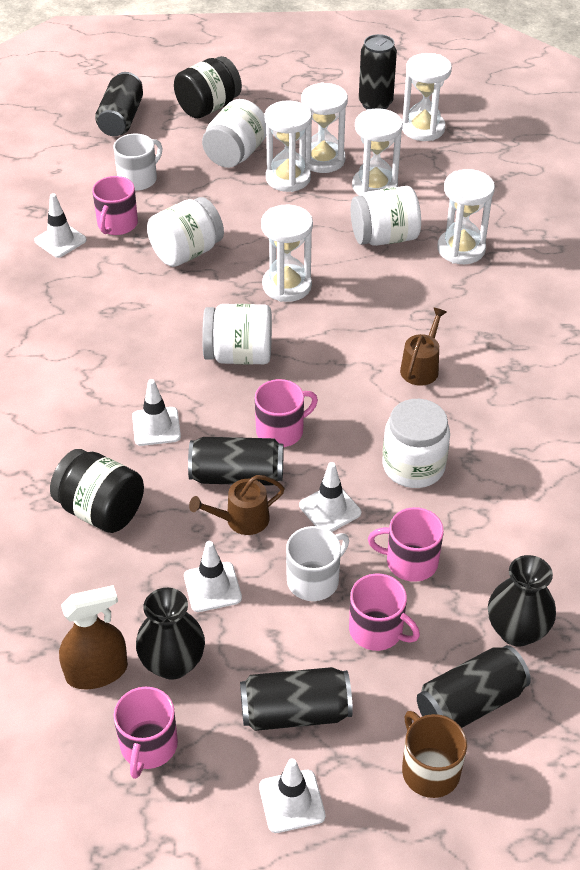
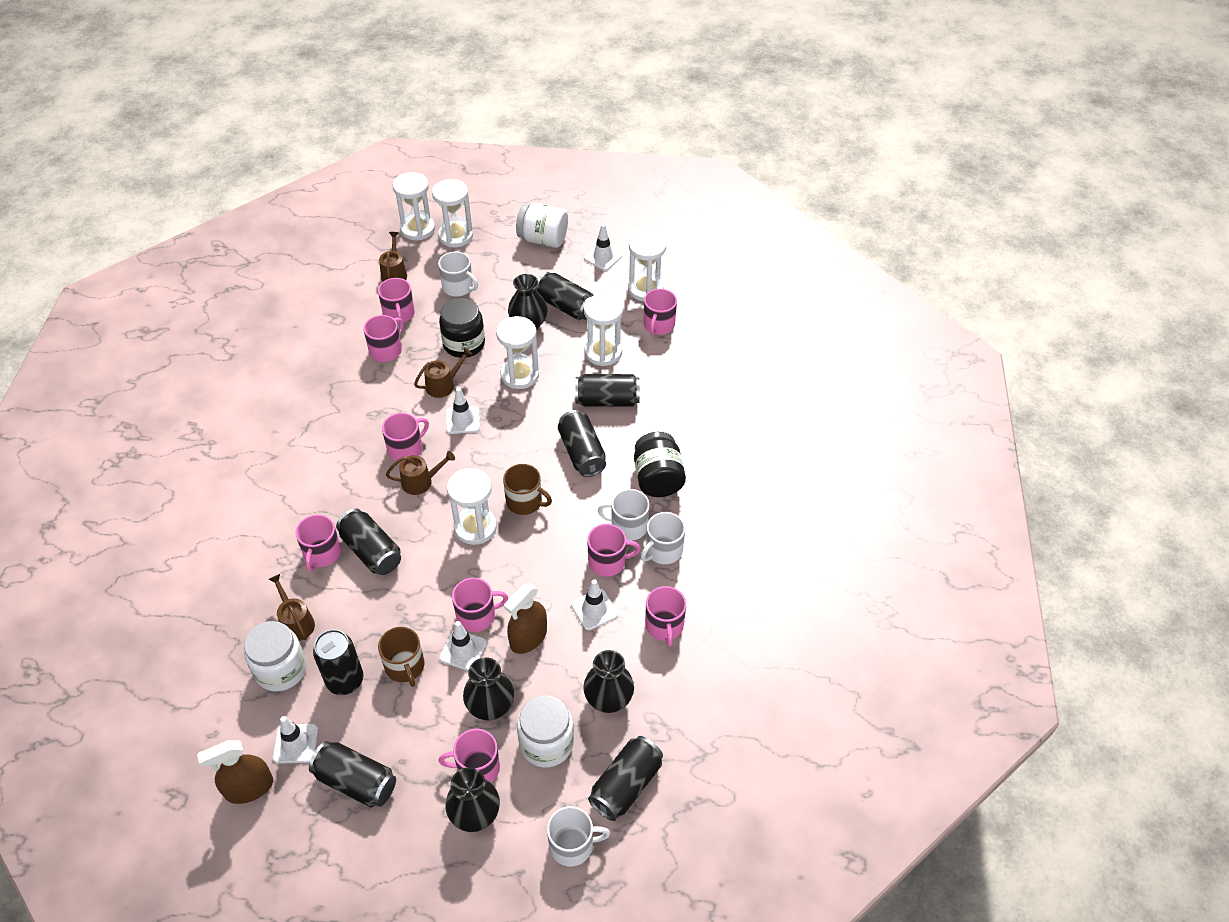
black can: 5 -> 7
black vase: 2 -> 4
brown mug: 1 -> 2
brown spray bottle: 1 -> 2
brown watering can: 2 -> 4
pink mug: 5 -> 9
white jar: 5 -> 3
white mug: 2 -> 4

